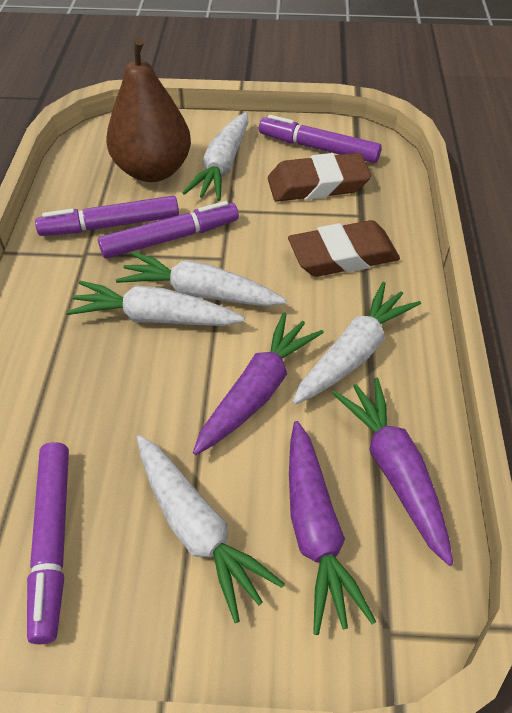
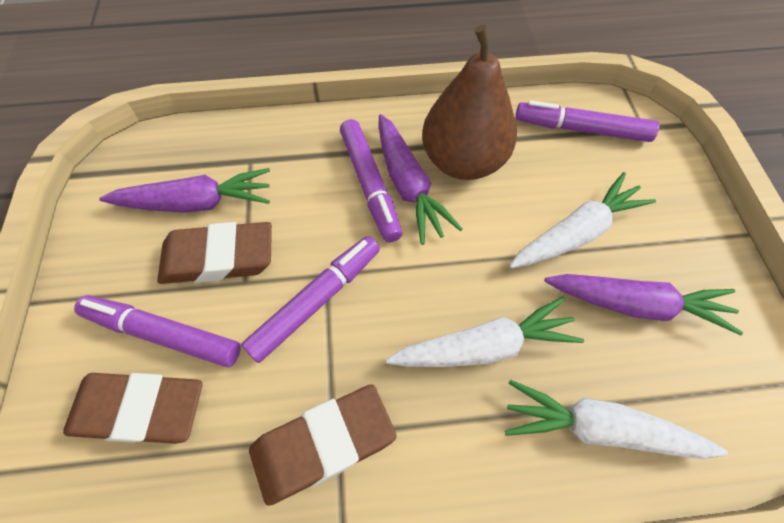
brown eraser: 2 -> 3
white carrot: 5 -> 3

